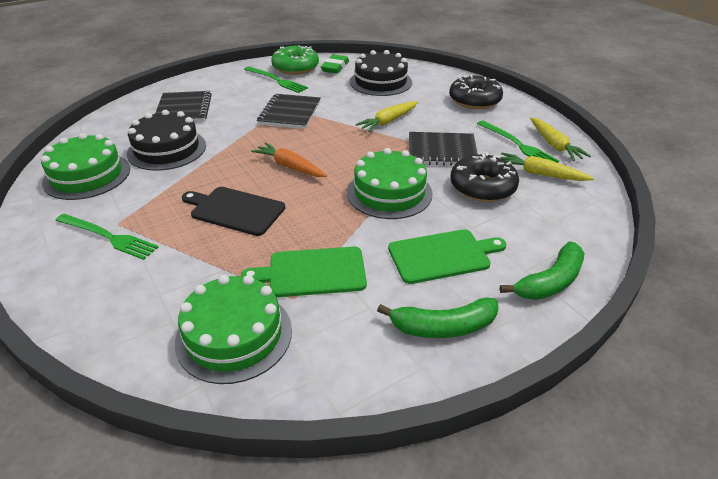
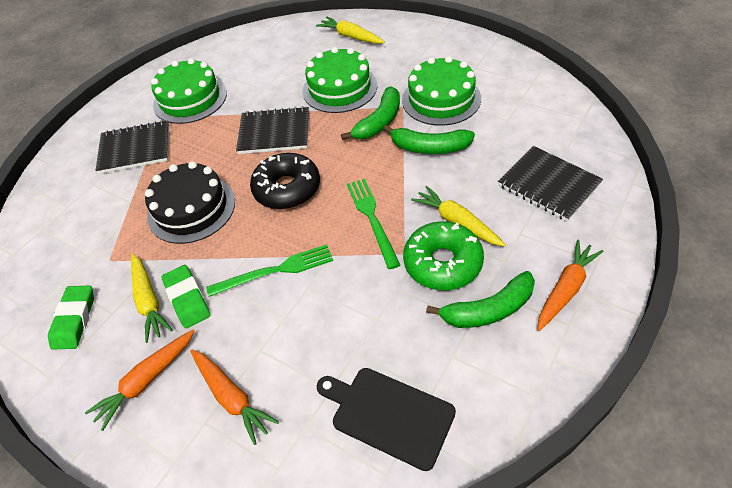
black cake: 2 -> 1
black donut: 2 -> 1
green banana: 2 -> 3
green cutting board: 2 -> 0
green eraser: 1 -> 2
green fork: 3 -> 2
orange carrot: 1 -> 3

